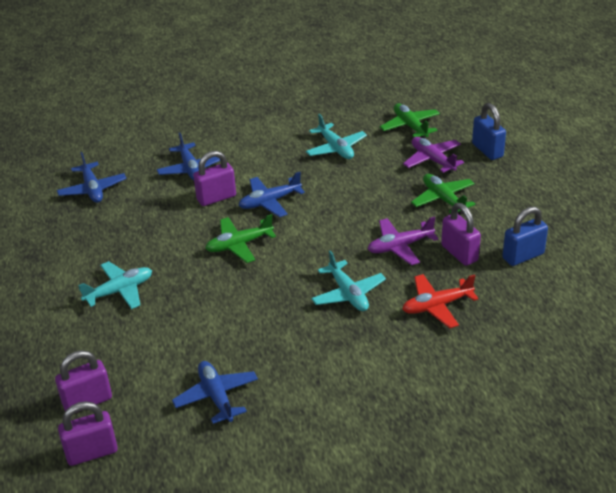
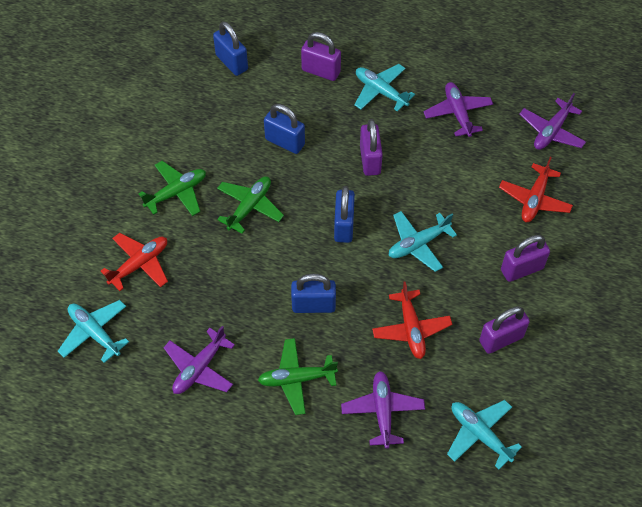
blue padlock: 2 -> 4
blue plane: 4 -> 0
purple plane: 2 -> 4
red plane: 1 -> 3
turquoise plane: 3 -> 4

